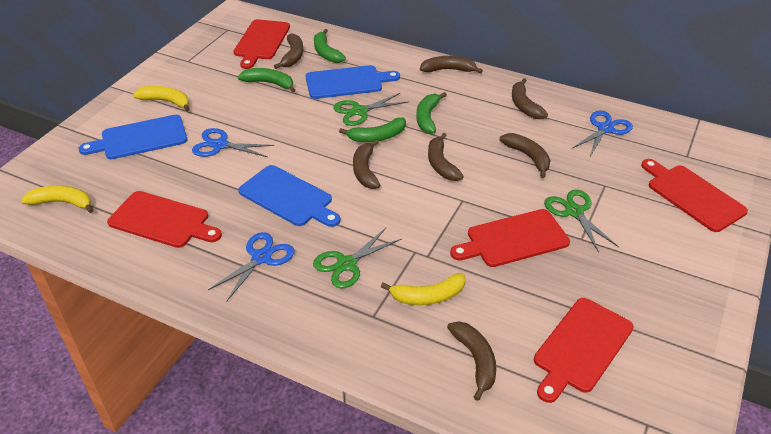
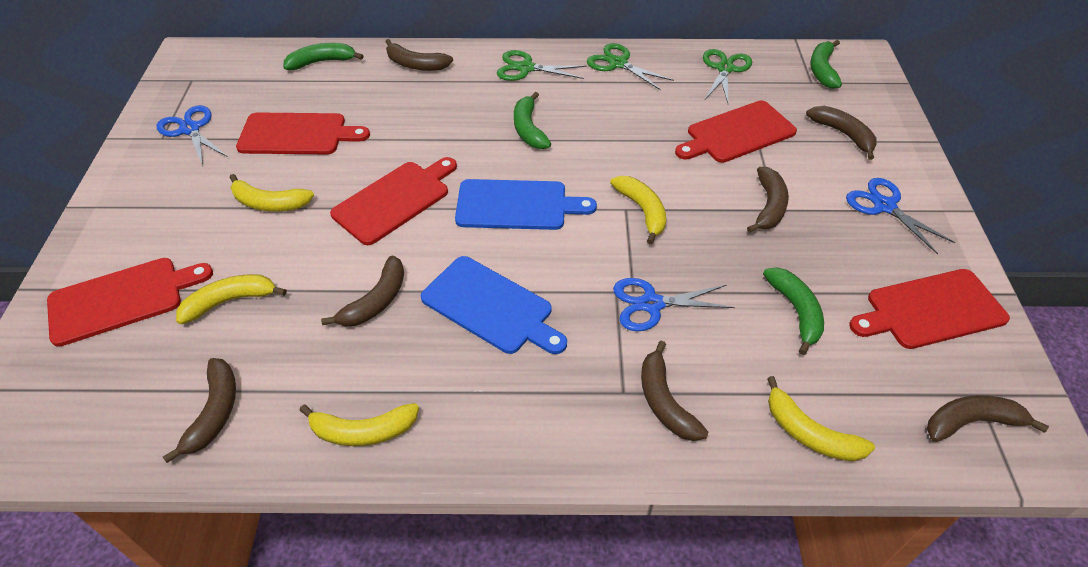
blue cutting board: 3 -> 2
yellow banana: 3 -> 5

